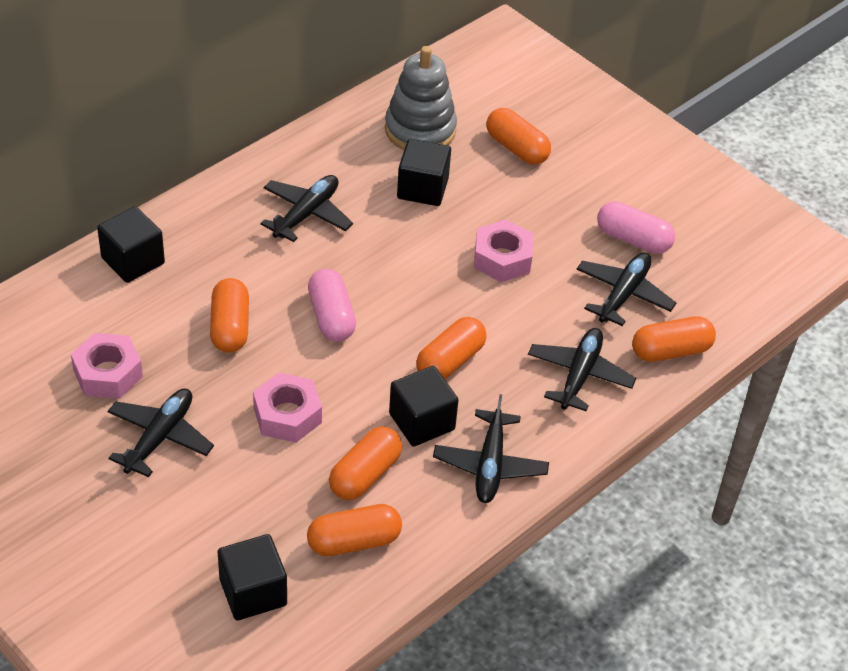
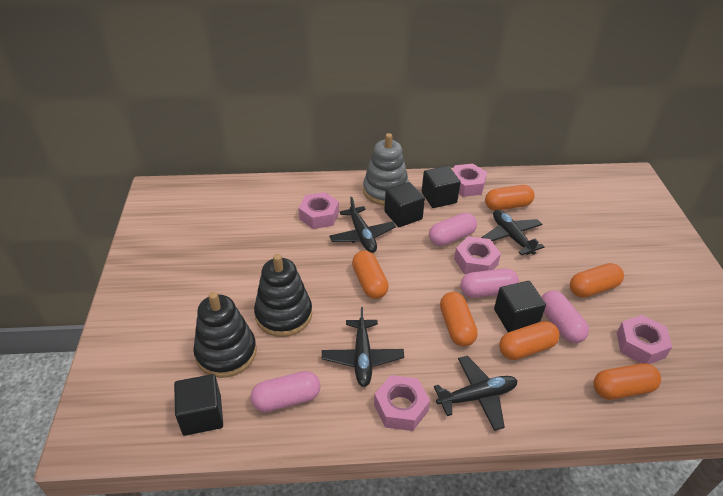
black plane: 5 -> 4
black stacking toy: 0 -> 2
pink capsule: 2 -> 4
pink nut: 3 -> 5

